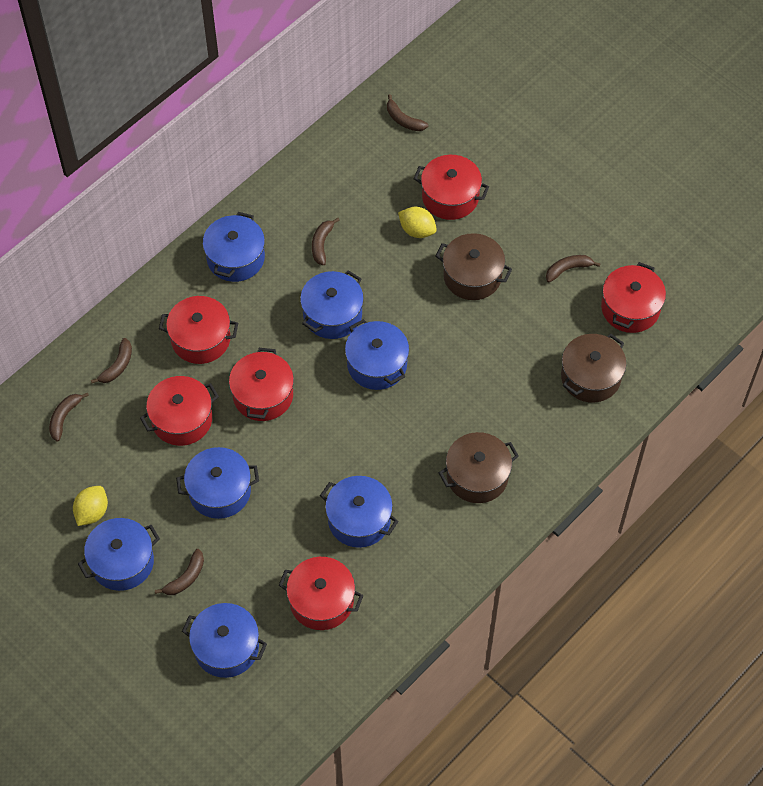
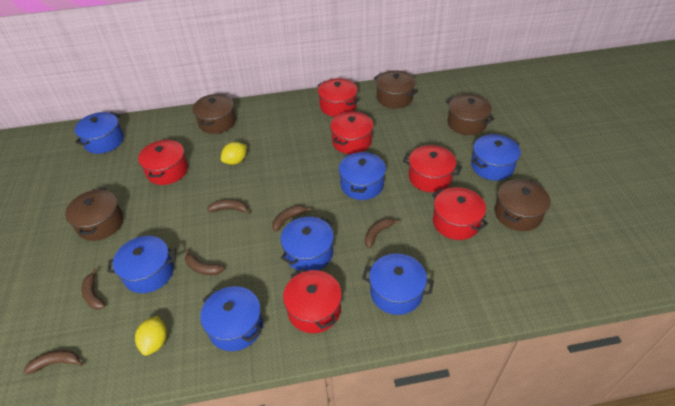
brown pot: 3 -> 5

